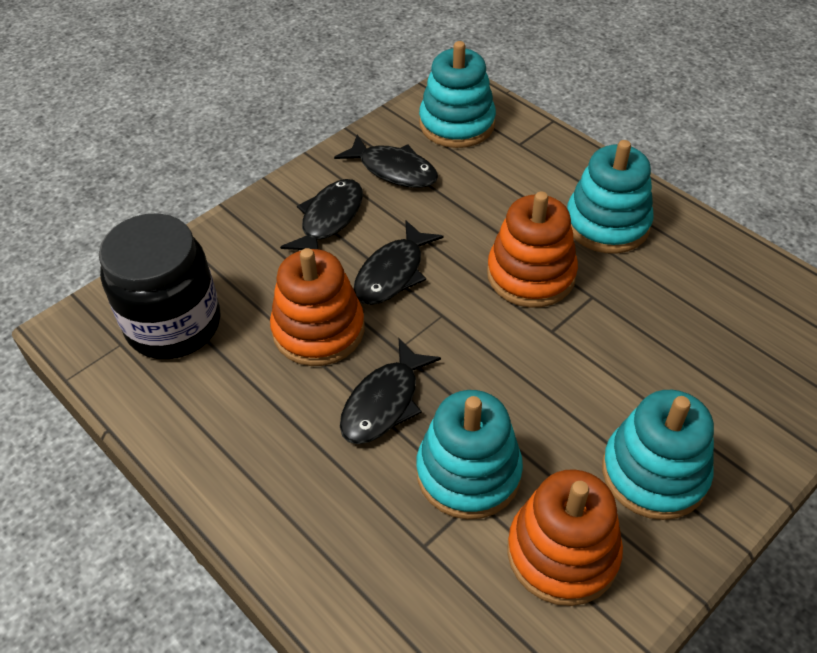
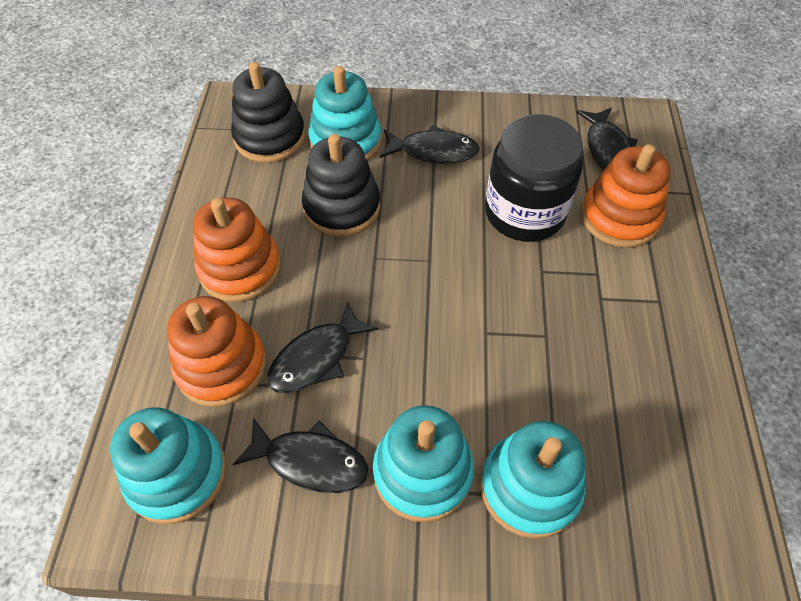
black stacking toy: 0 -> 2

